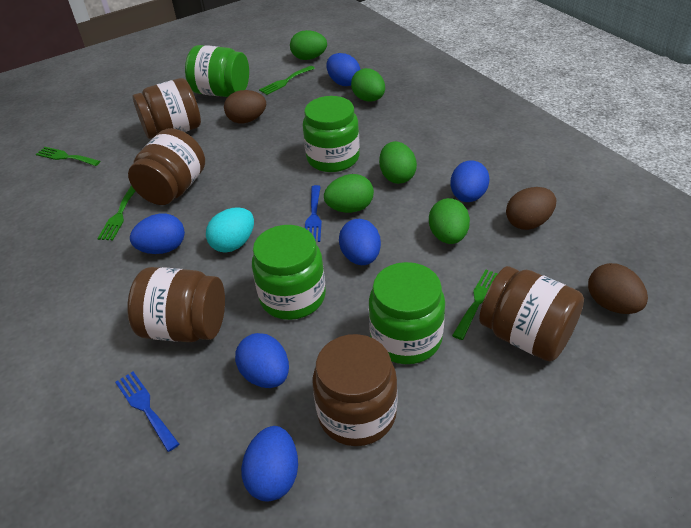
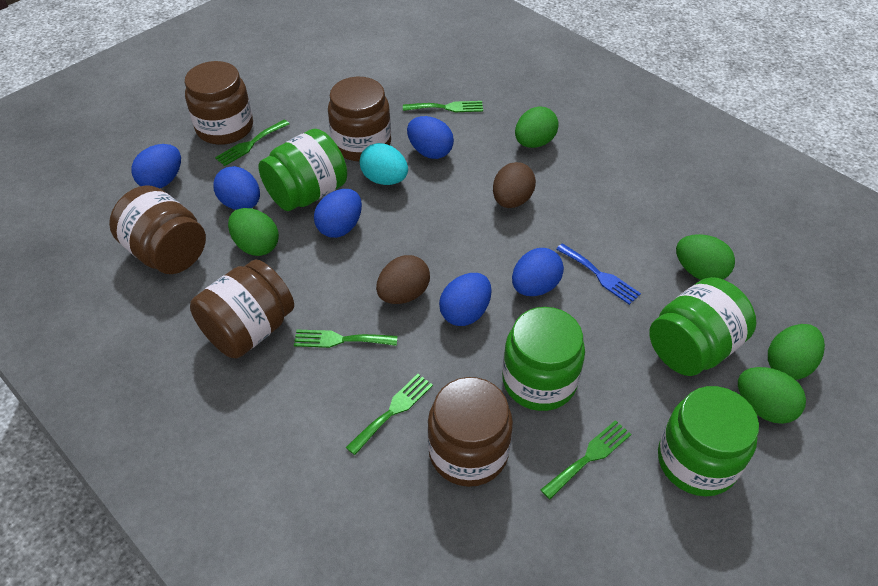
blue fork: 2 -> 1
brown egg: 3 -> 2
green fork: 4 -> 5

